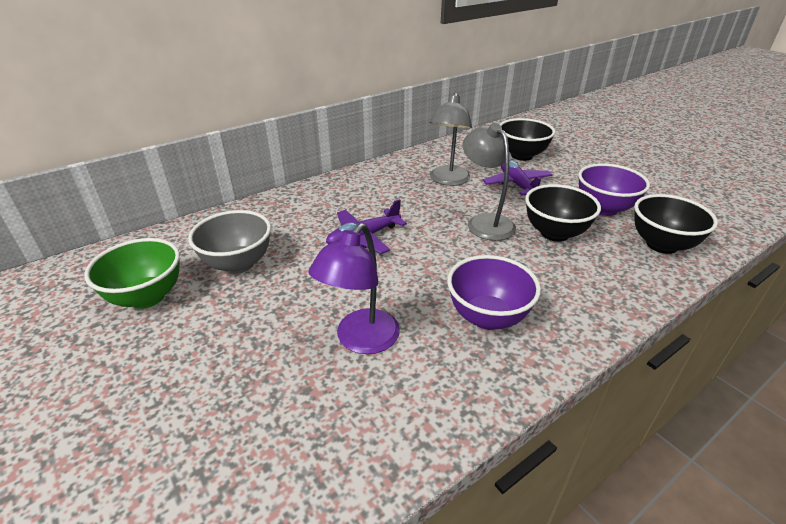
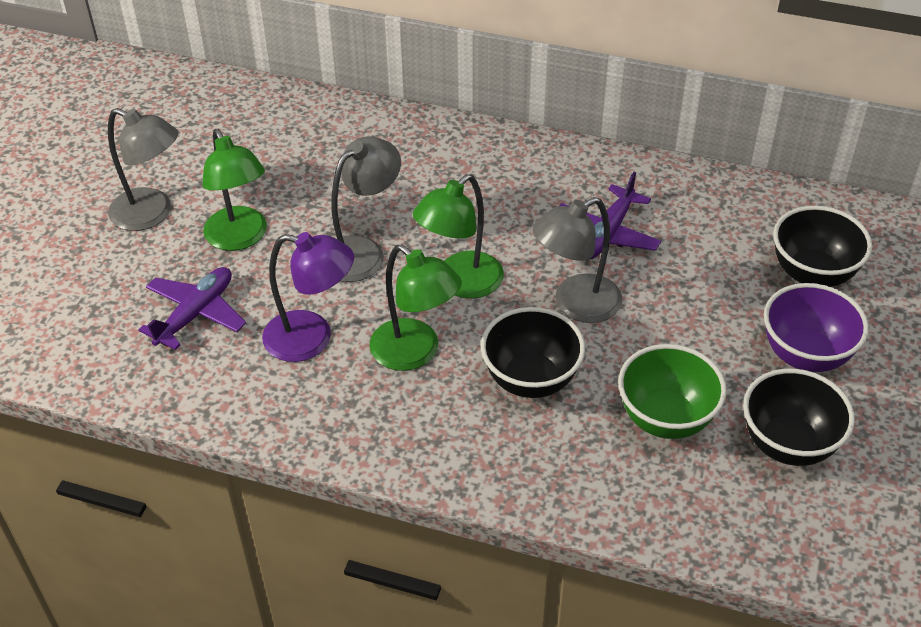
green lamp: 0 -> 3
grey bowl: 1 -> 0
grey lamp: 2 -> 3
purple bowl: 2 -> 1

